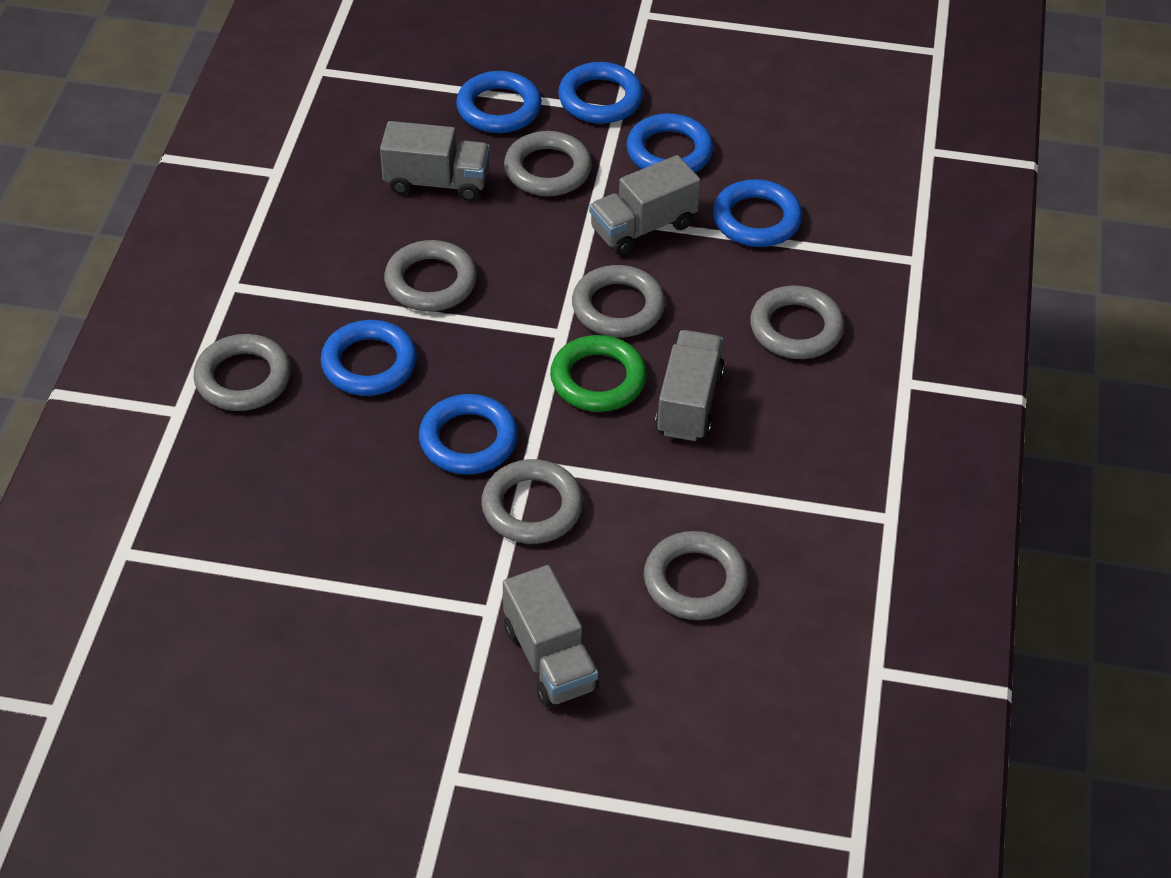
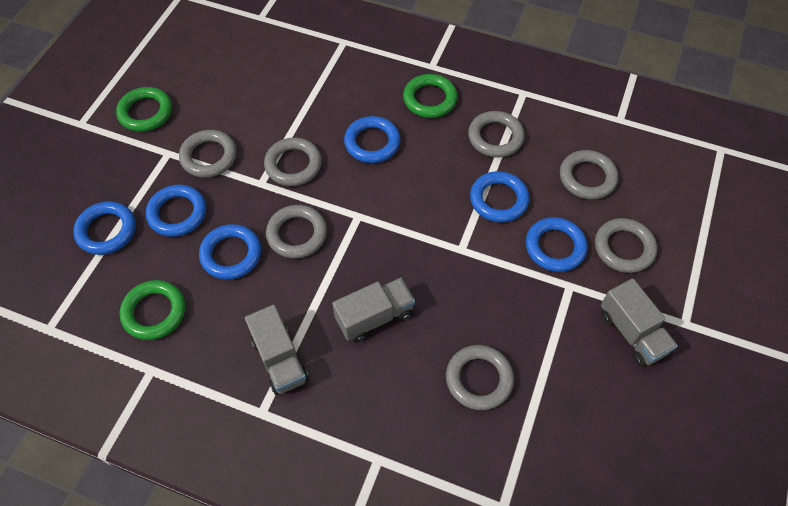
green ring: 1 -> 3
grey truck: 4 -> 3

